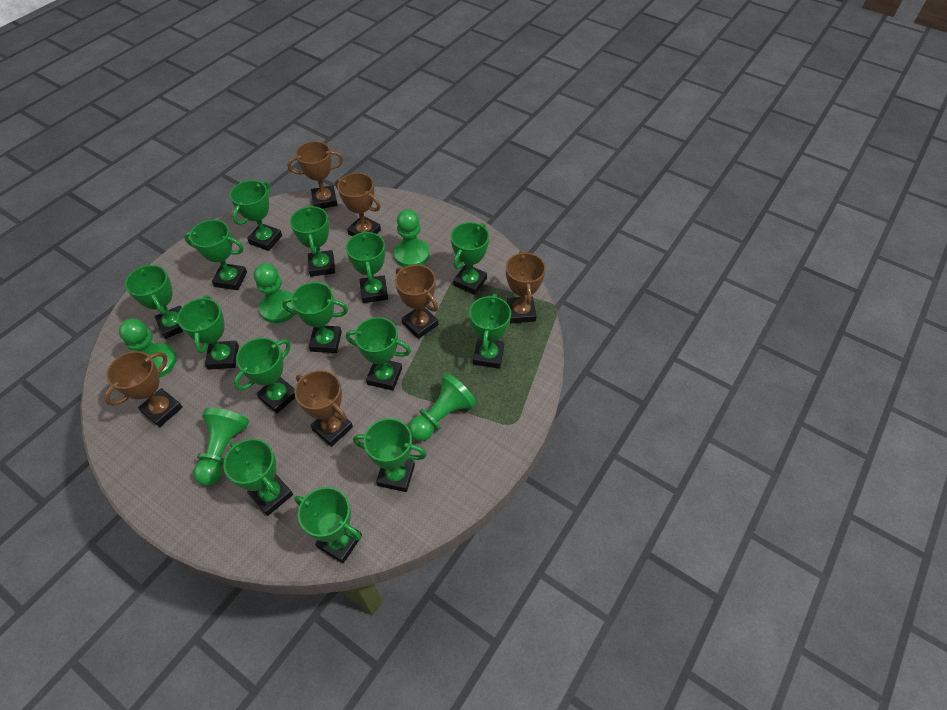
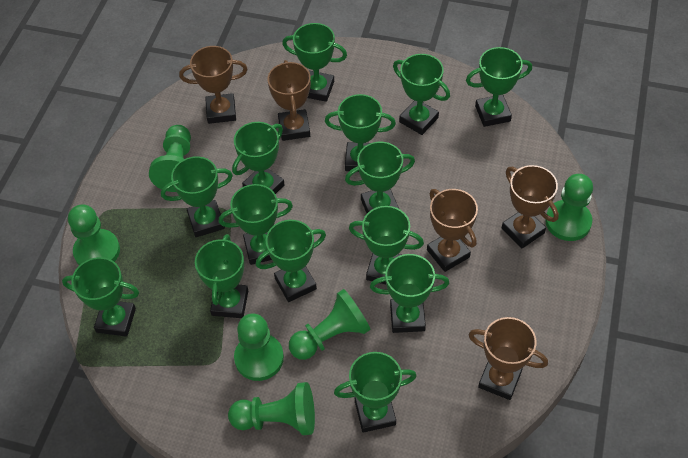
brown trophy: 6 -> 5
green pawn: 5 -> 6

